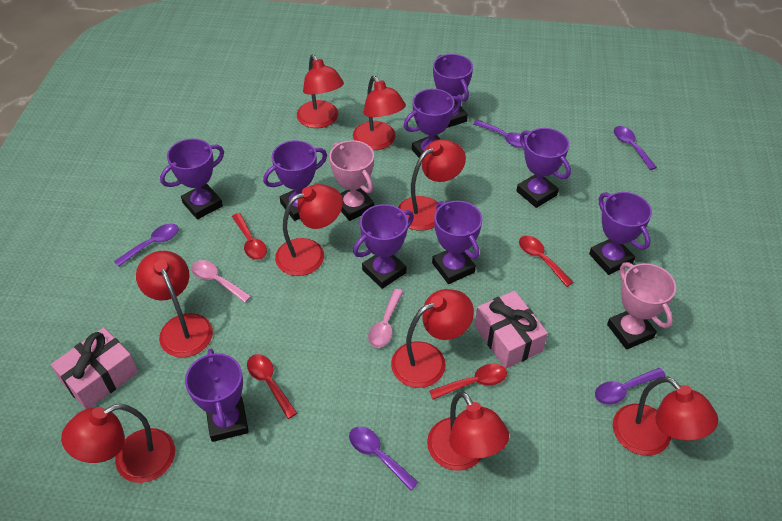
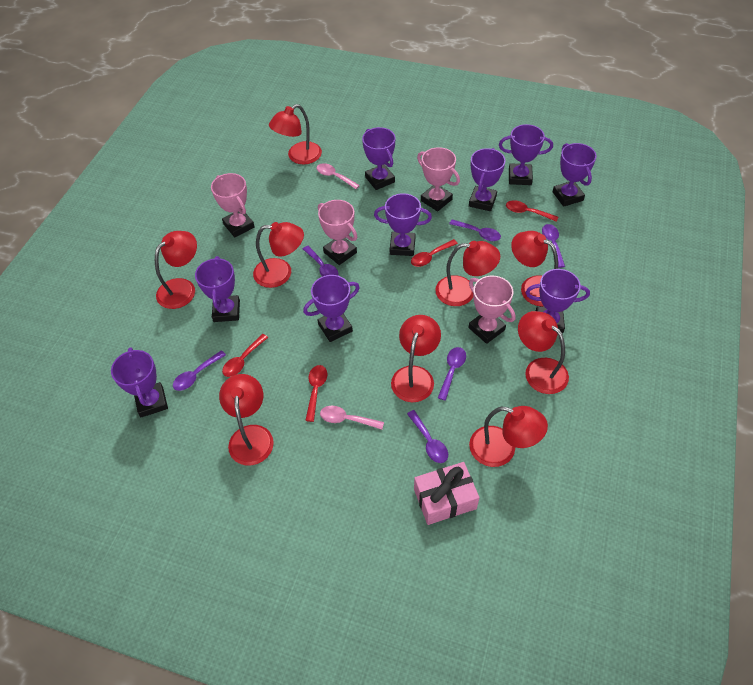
pink gift: 2 -> 1
pink trophy: 2 -> 4
purple spoon: 5 -> 6

